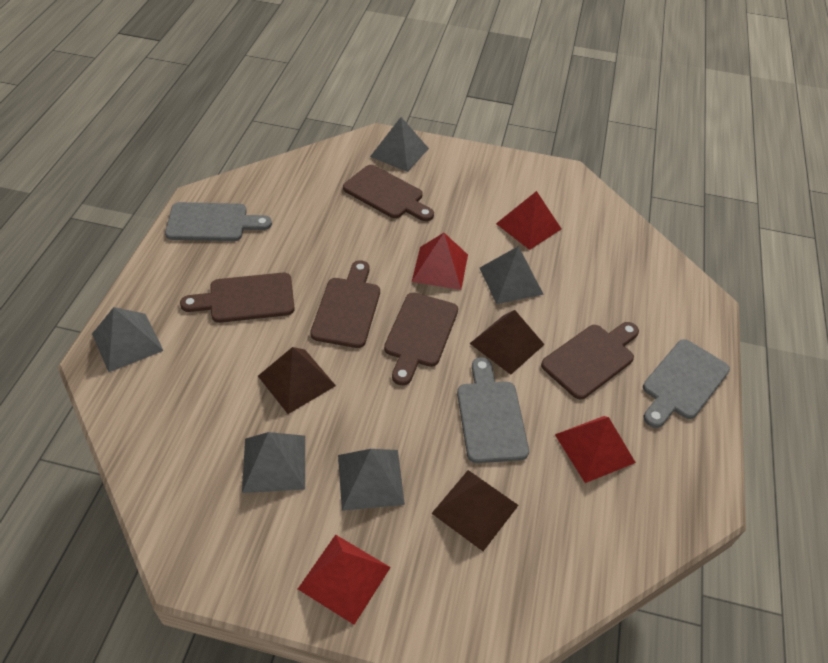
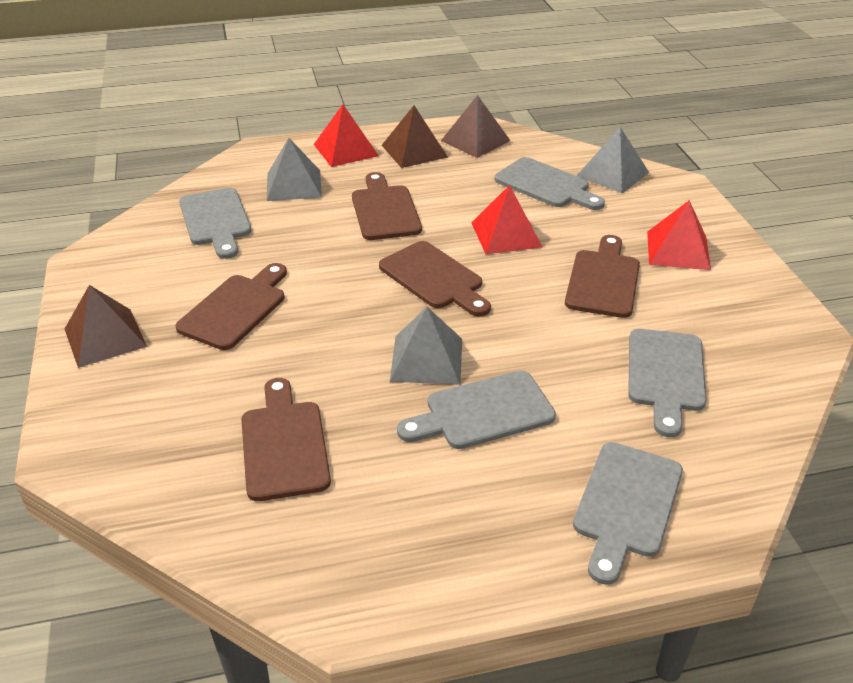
grey cutting board: 3 -> 5
grey pyramid: 5 -> 3
red pyramid: 4 -> 3

